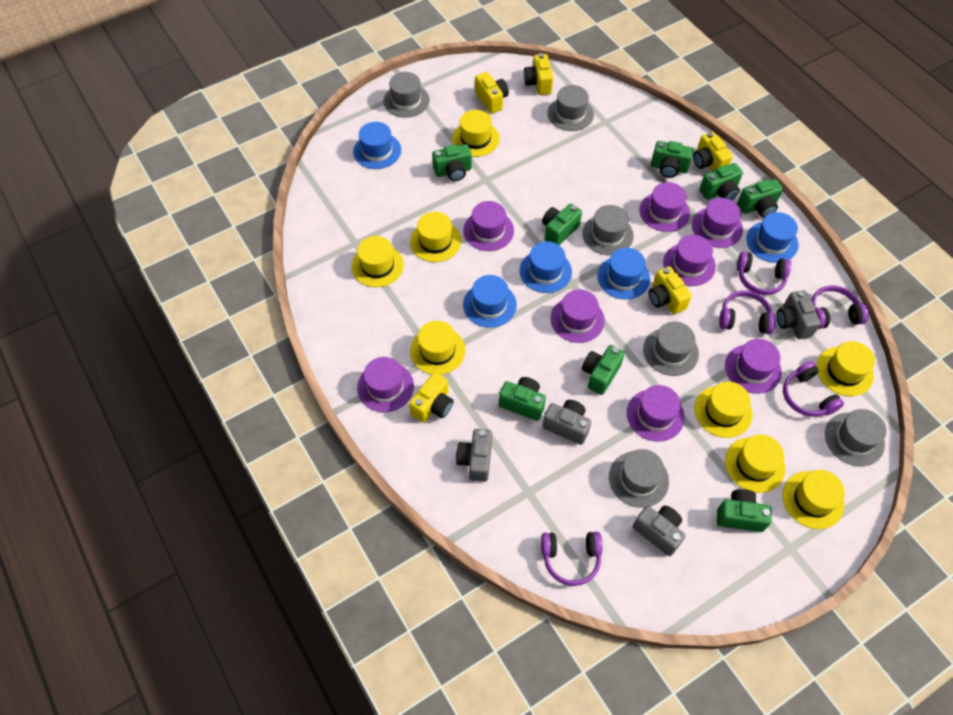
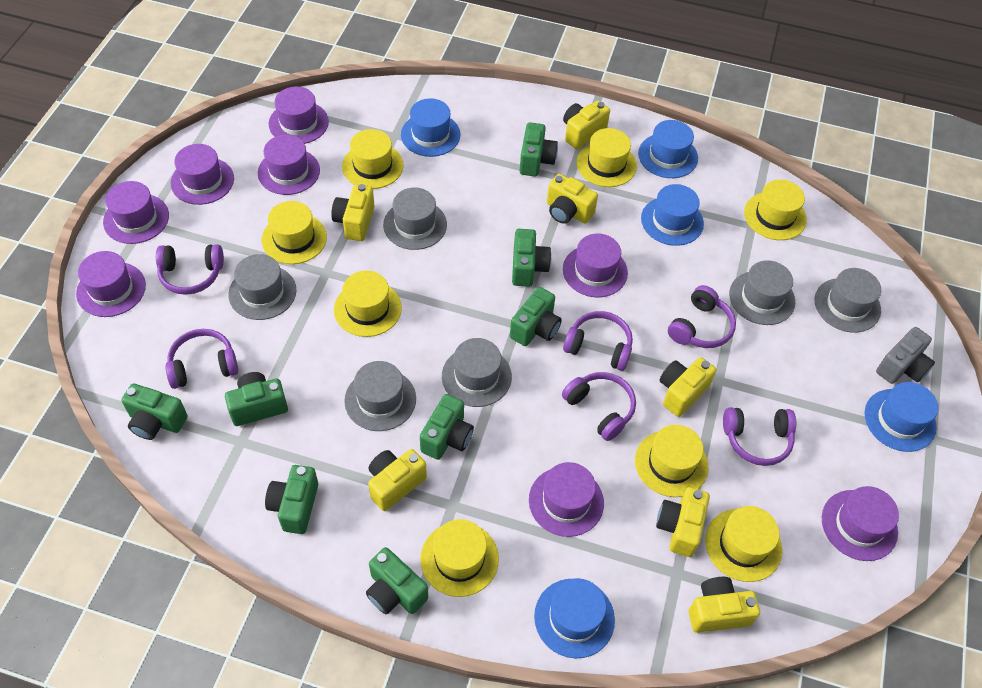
grey camera: 4 -> 1
purple headphones: 5 -> 6
yellow camera: 5 -> 7

